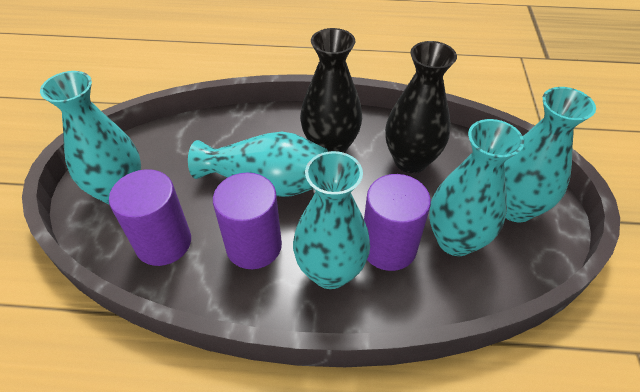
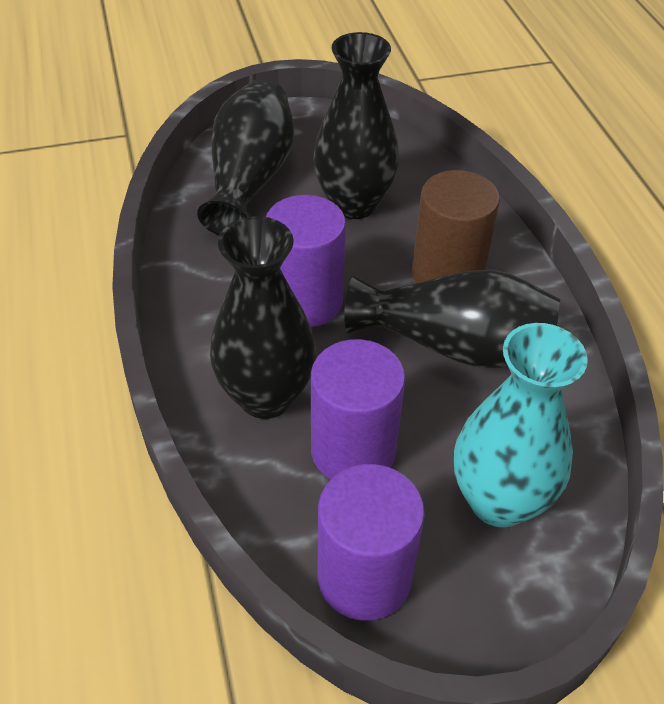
black vase: 2 -> 4
brown cylinder: 0 -> 1
turquoise vase: 5 -> 1

